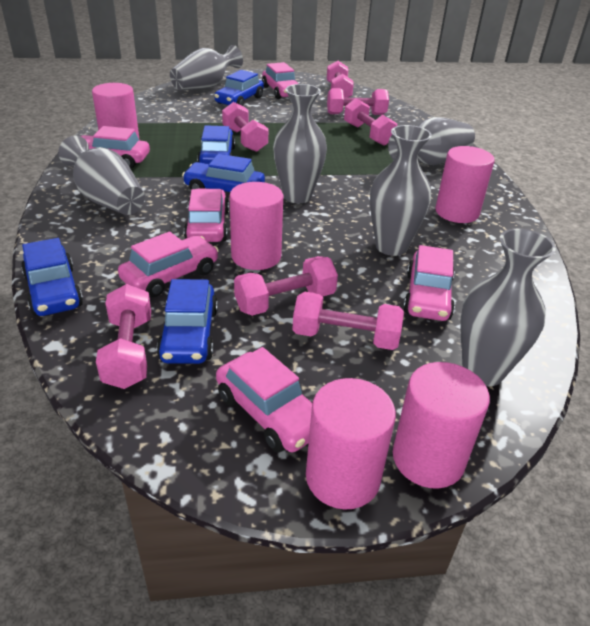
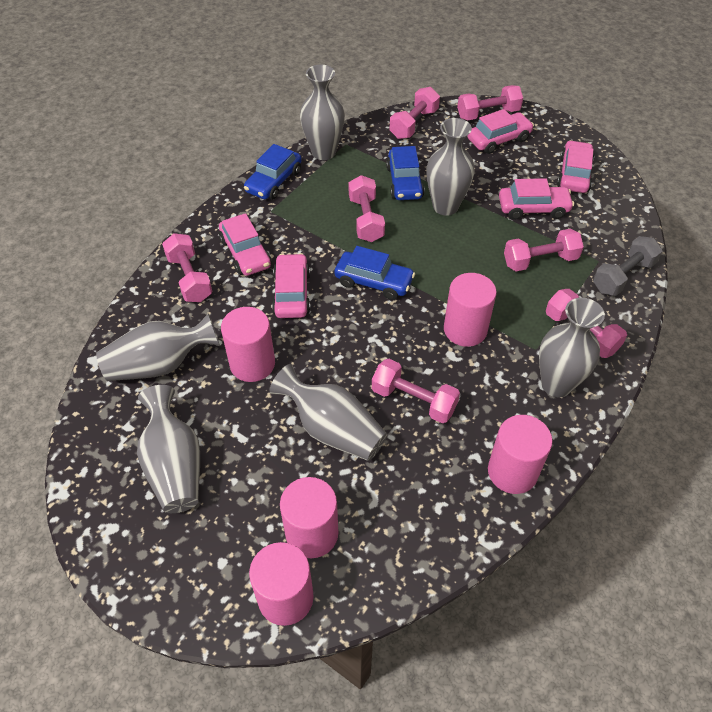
blue car: 5 -> 3
grey dumbbell: 0 -> 1
pink car: 6 -> 5

